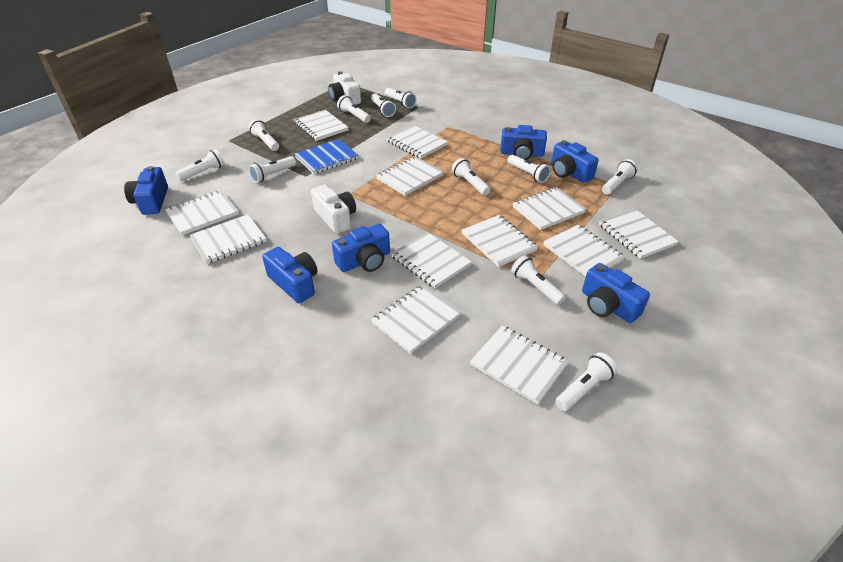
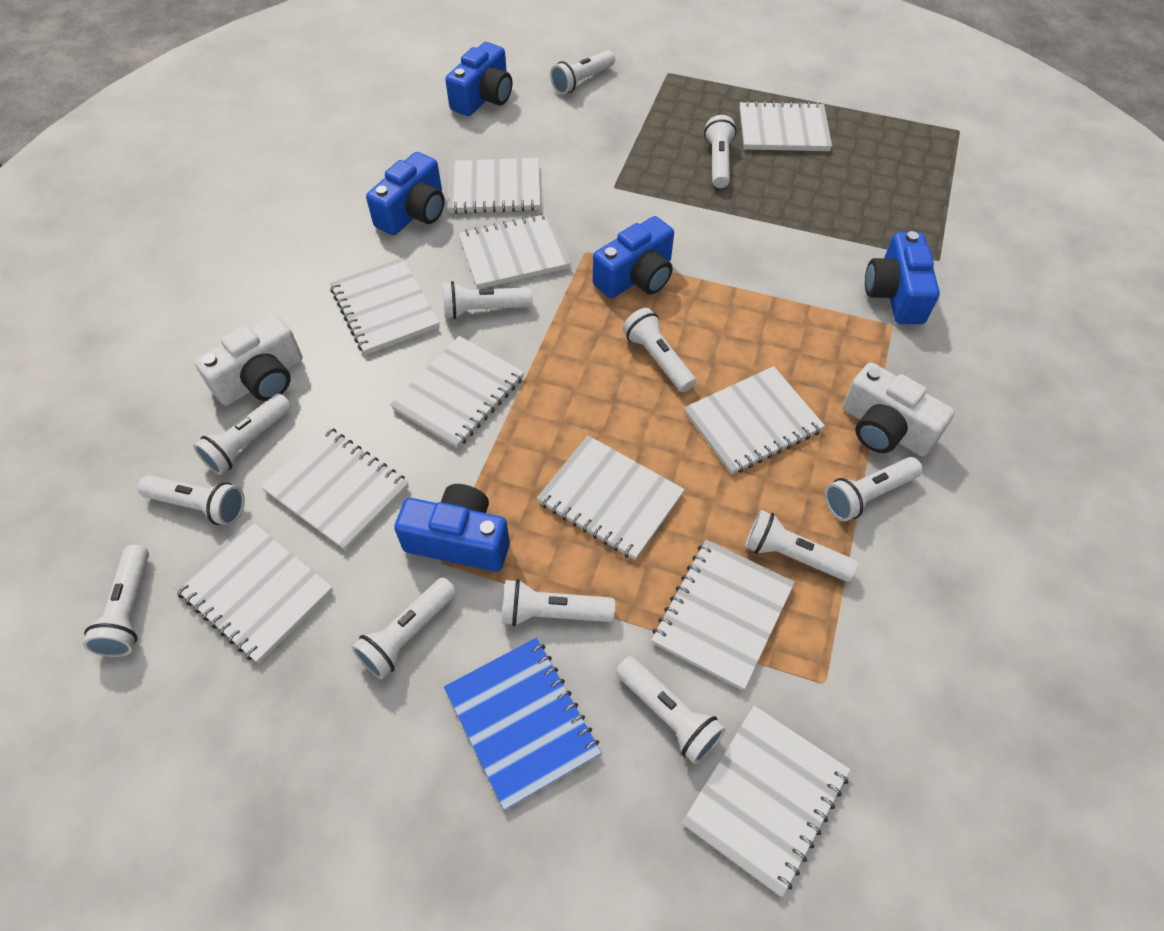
blue camera: 6 -> 5
white flashlight: 11 -> 12
white notebook: 12 -> 11

